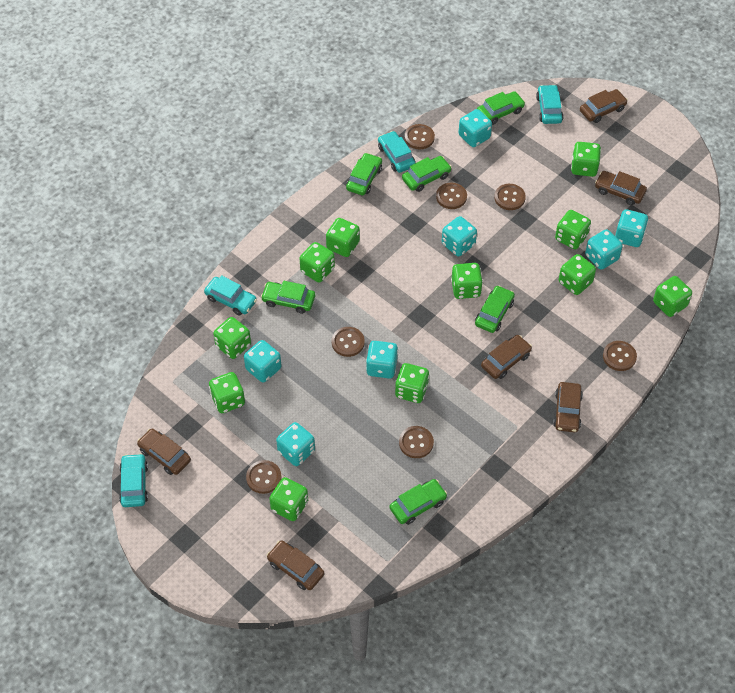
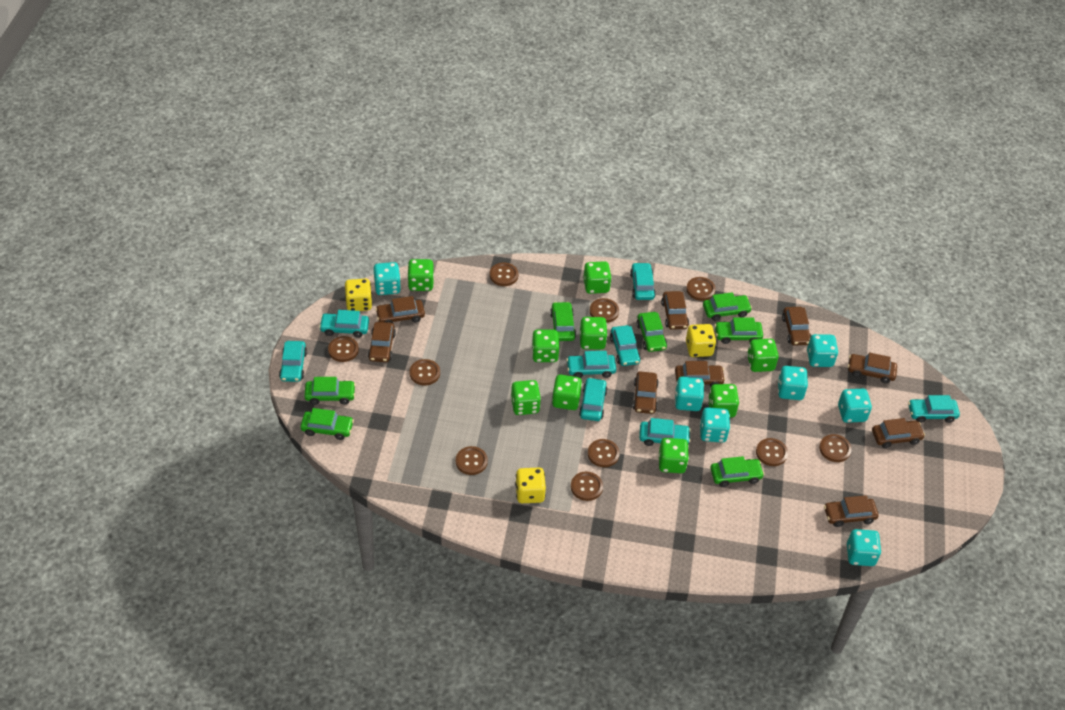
brown button: 7 -> 10
brown car: 6 -> 9
green car: 6 -> 7
green dice: 11 -> 9
turquoise car: 4 -> 8
yellow dice: 0 -> 3

